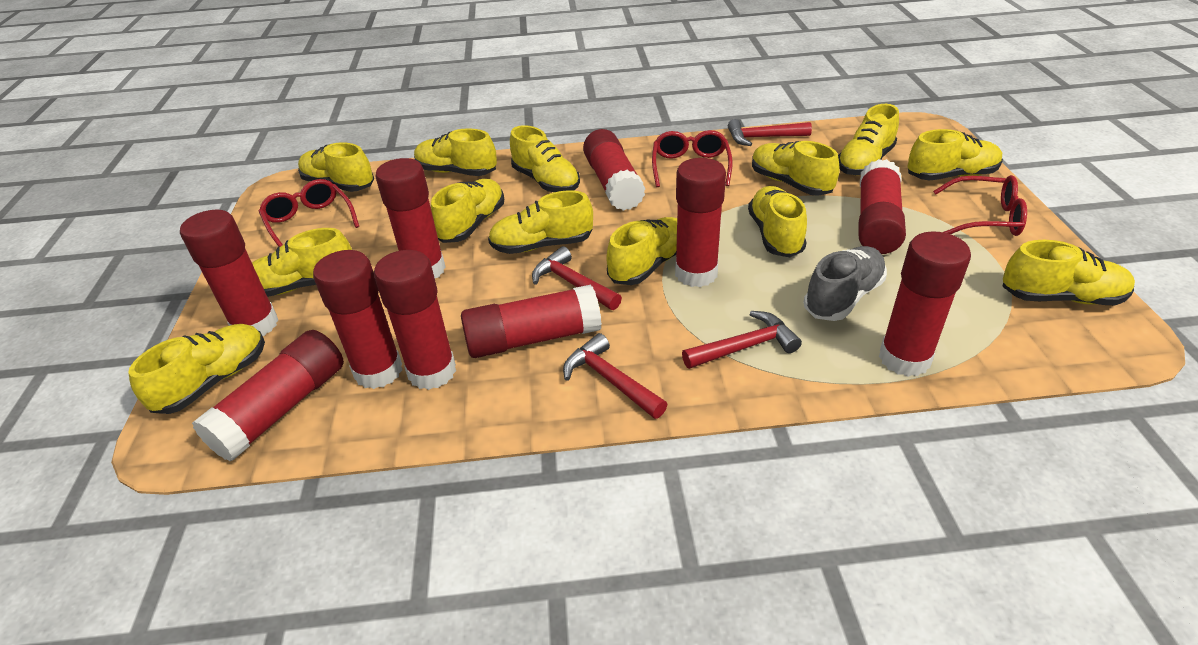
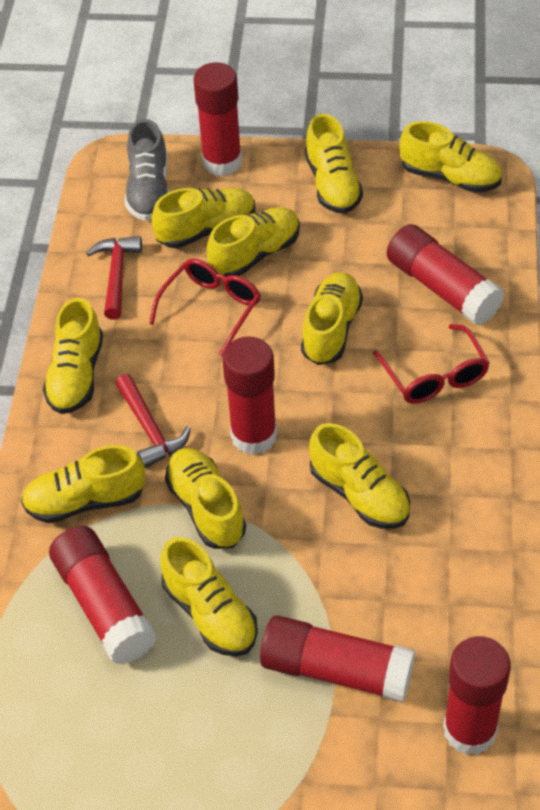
red glasses: 3 -> 2
red glue stick: 10 -> 6
red hammer: 4 -> 2
yellow shoe: 13 -> 10

